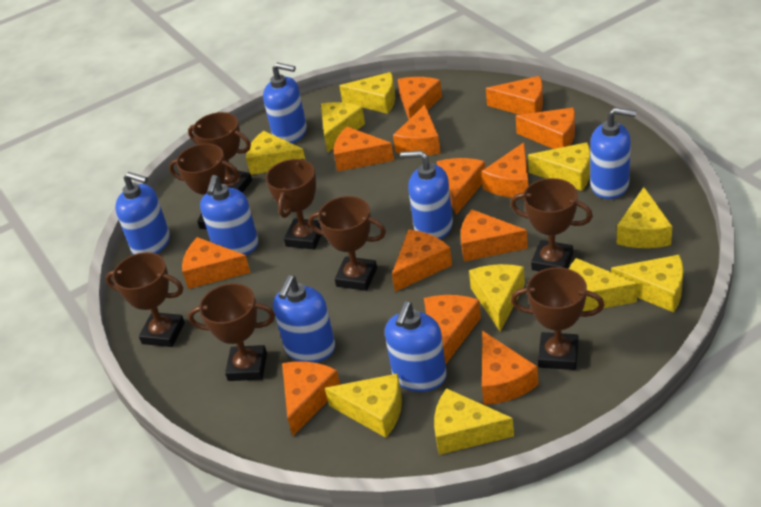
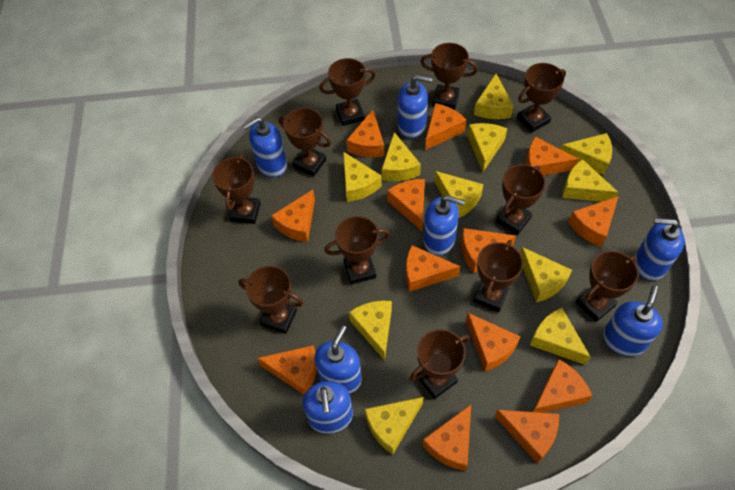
brown trophy: 8 -> 11
yellow cheese: 10 -> 11

